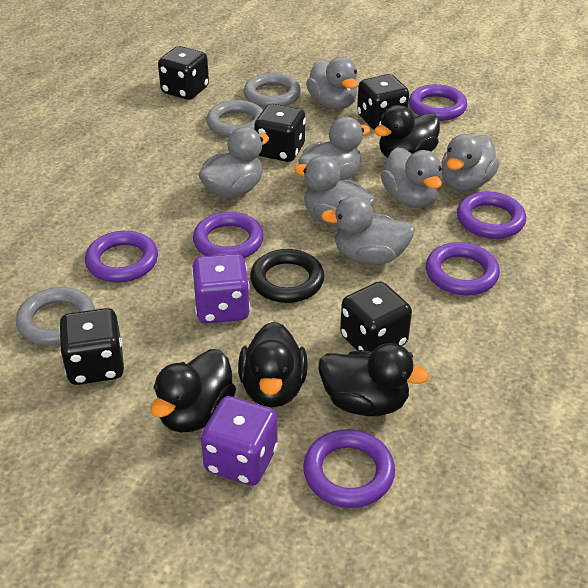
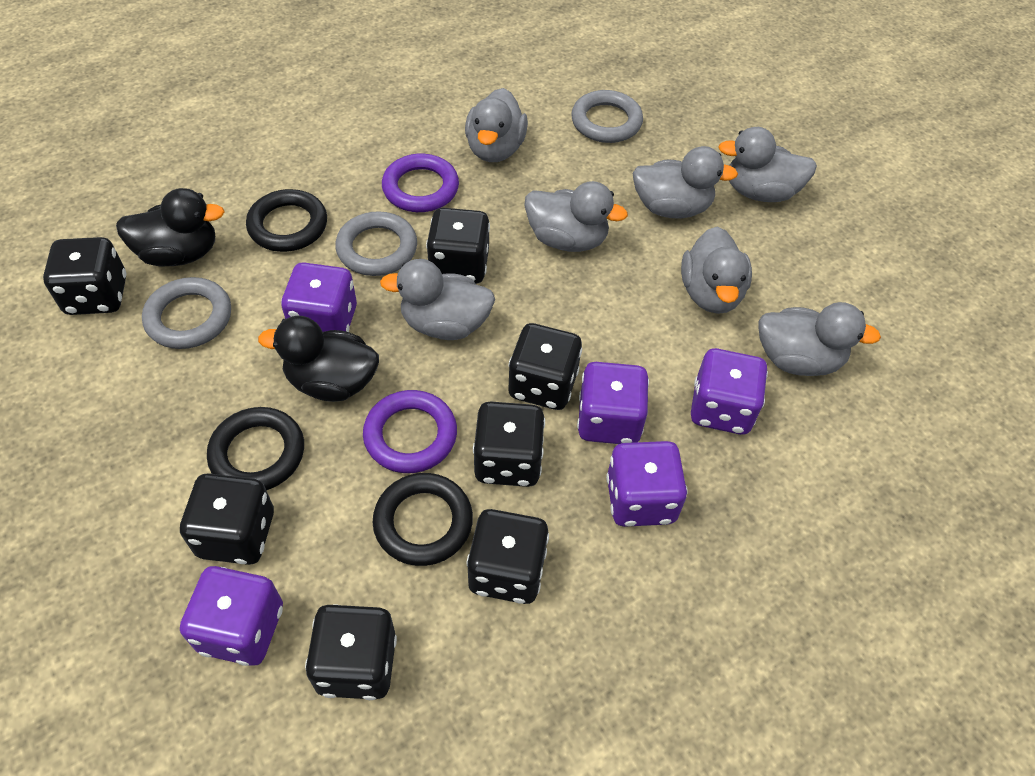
black dice: 5 -> 7
black duck: 4 -> 2
black ring: 1 -> 3
purple dice: 2 -> 5
purple ring: 6 -> 2

